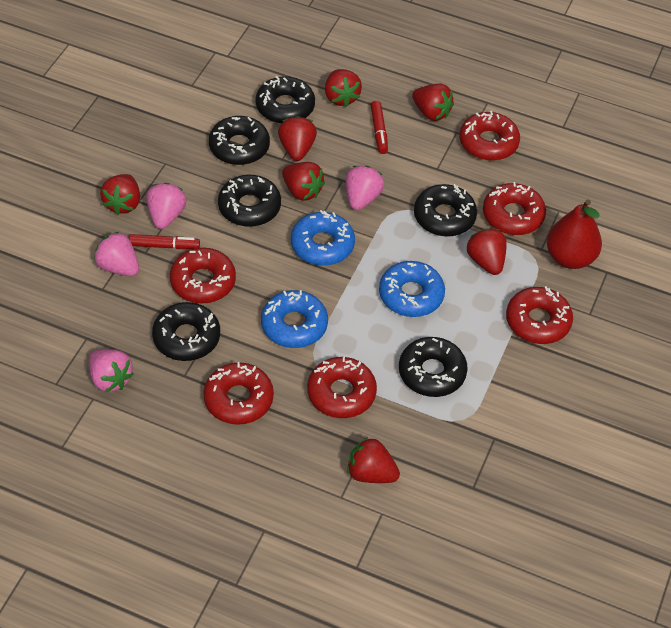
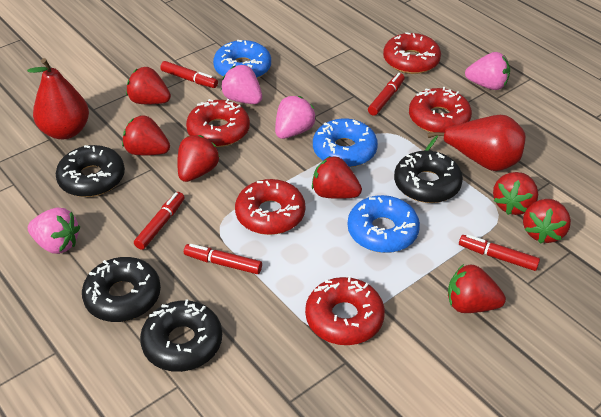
black donut: 6 -> 4
red donut: 6 -> 5
red marker: 2 -> 5
red pear: 1 -> 2

